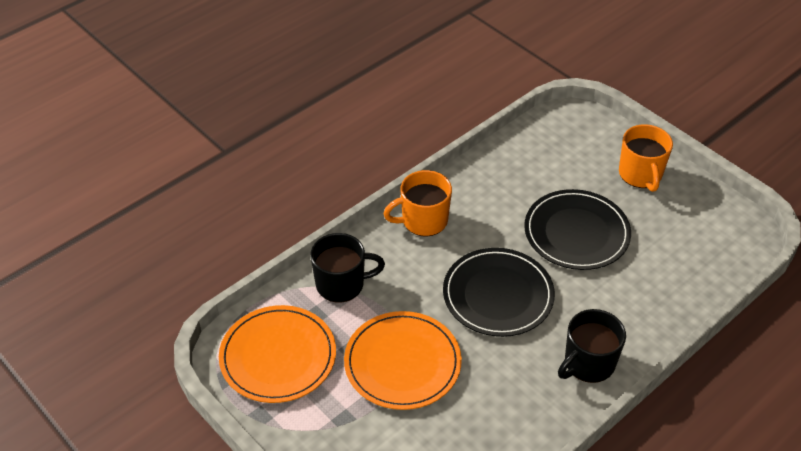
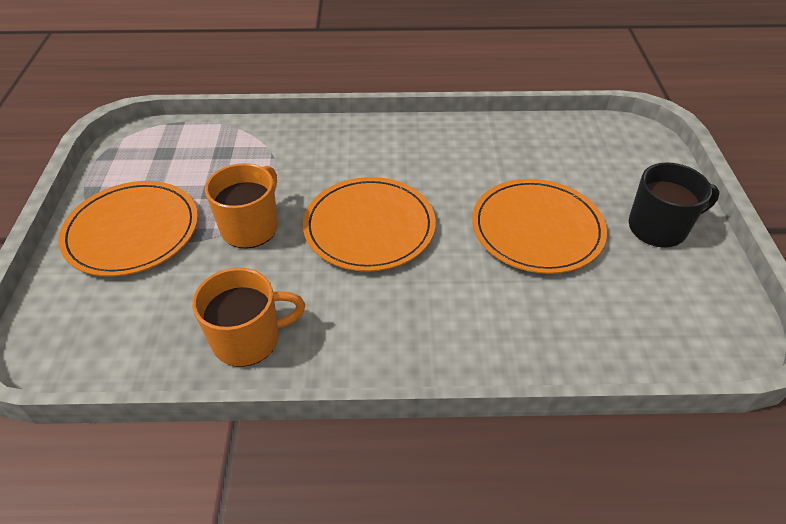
black mug: 2 -> 1
black plate: 2 -> 0
orange plate: 2 -> 3

